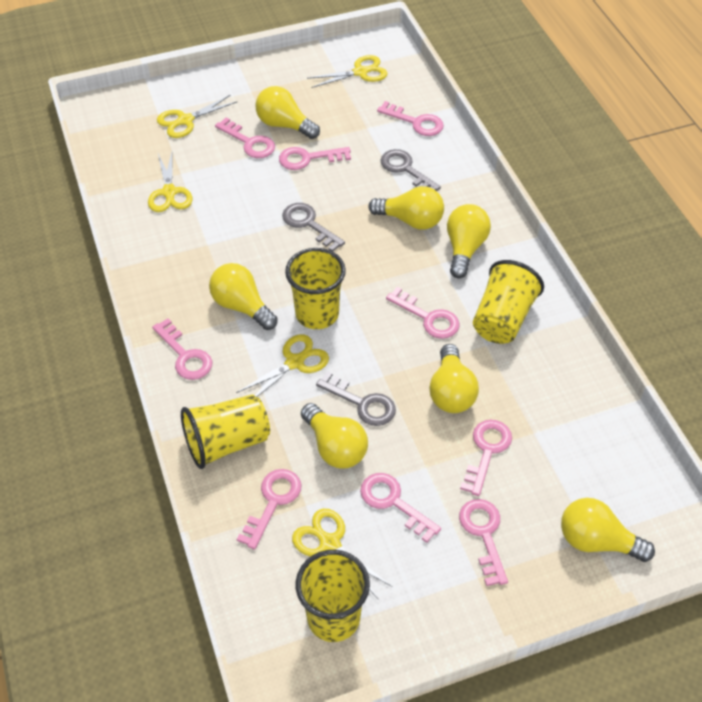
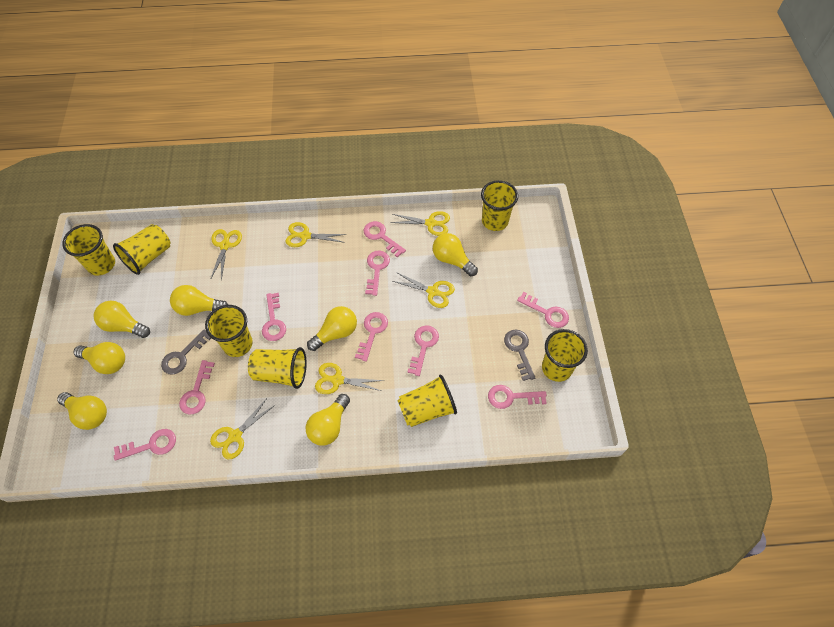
grey key: 3 -> 2
yellow cup: 4 -> 7
yellow scissors: 5 -> 6

